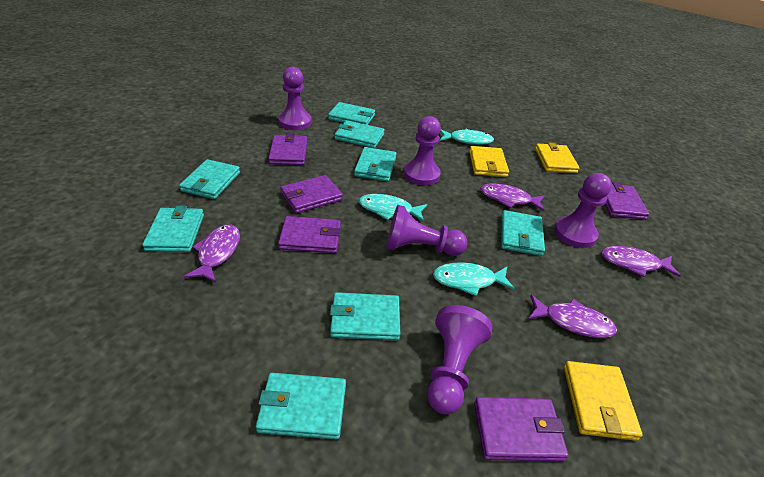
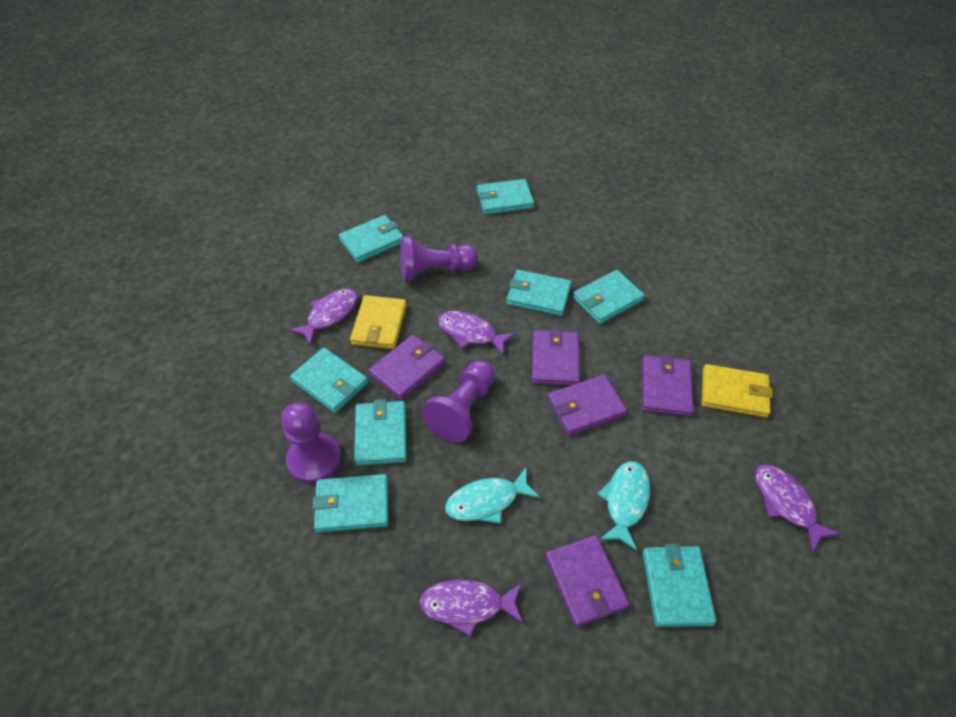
purple pawn: 5 -> 3
turquoise fish: 3 -> 2
yellow wallet: 3 -> 2

